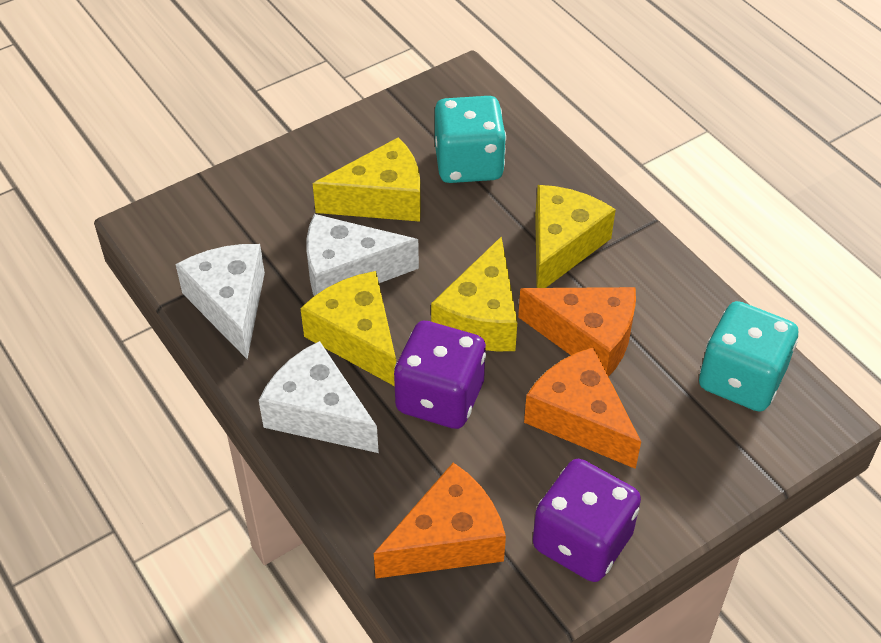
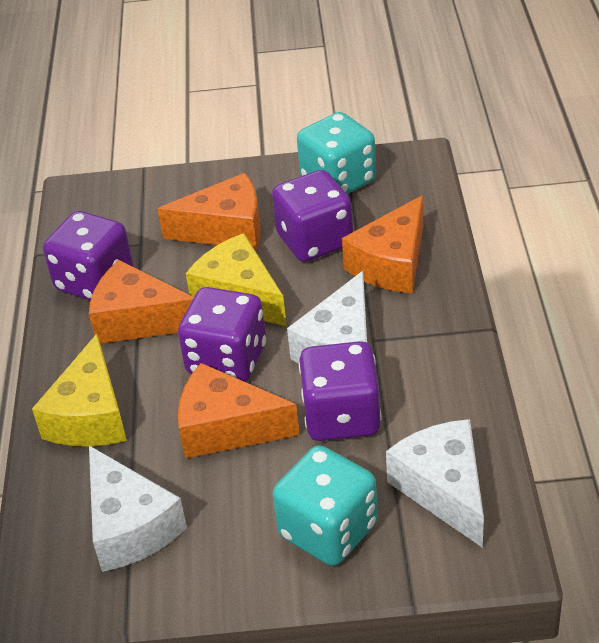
orange cheese: 3 -> 4
purple dice: 2 -> 4
yellow cheese: 4 -> 2

